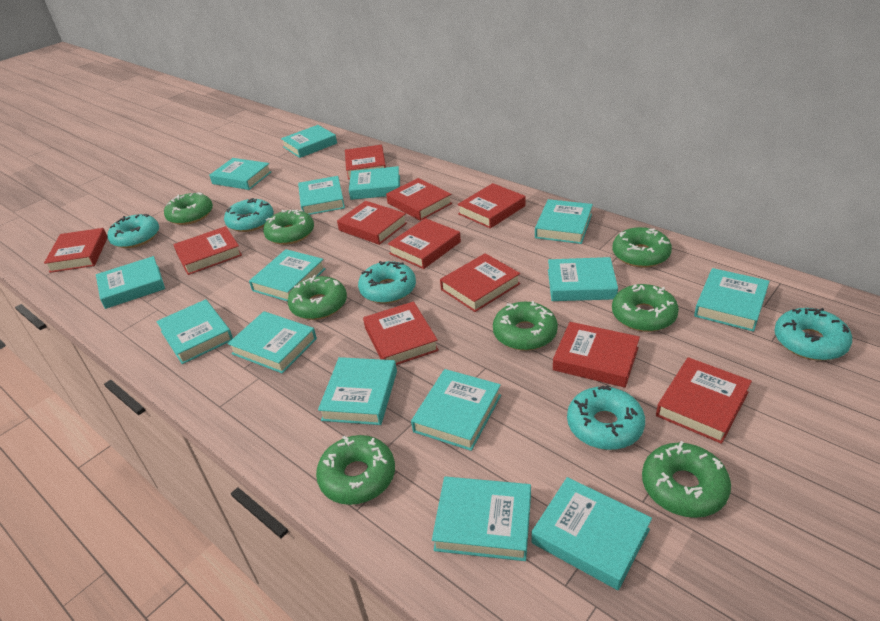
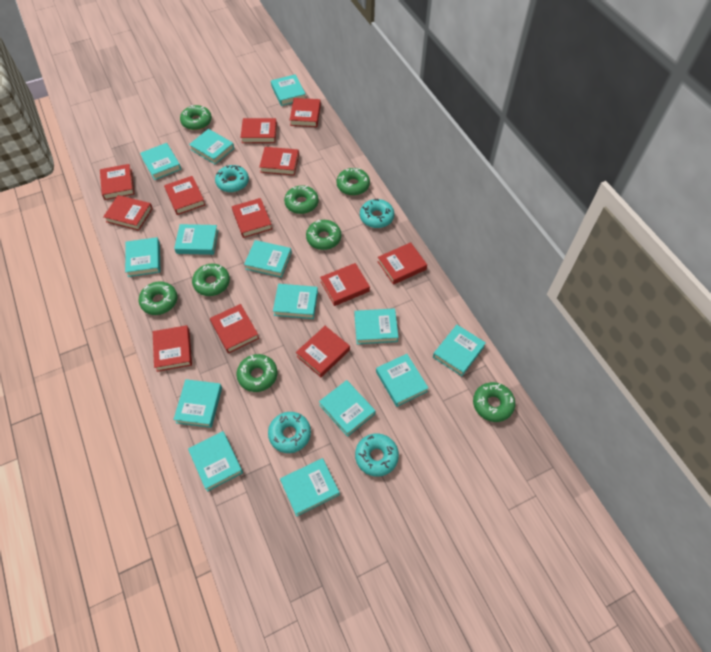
red book: 11 -> 12
turquoise book: 15 -> 14
turquoise donut: 5 -> 4

